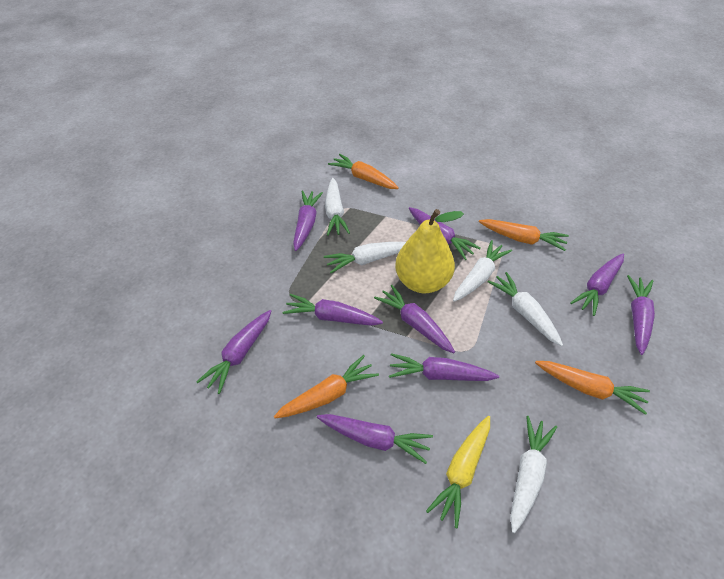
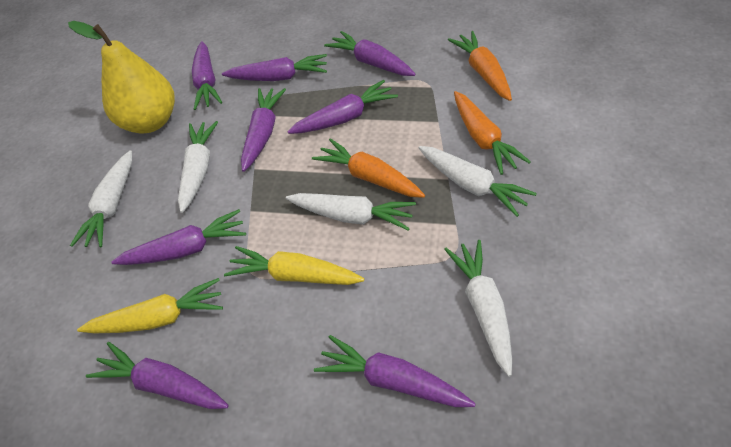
orange carrot: 4 -> 3
purple carrot: 9 -> 8
yellow carrot: 1 -> 2

